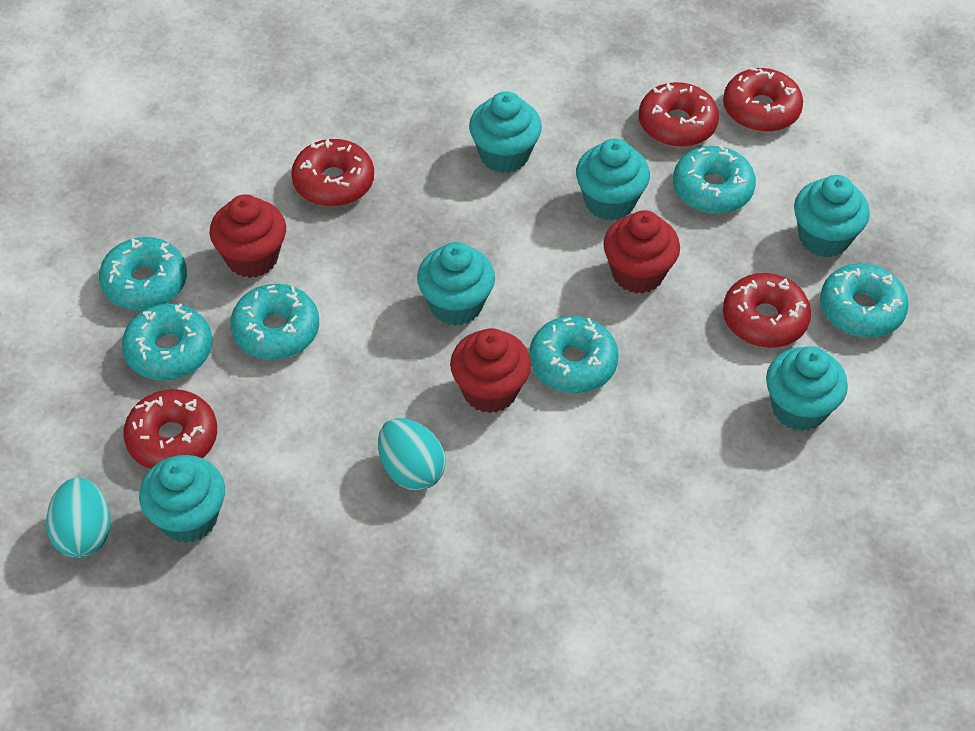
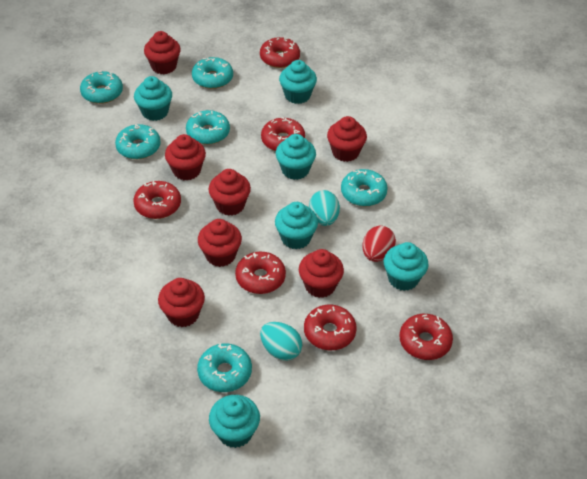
red cupcake: 3 -> 7
red donut: 5 -> 6
red egg: 0 -> 1

